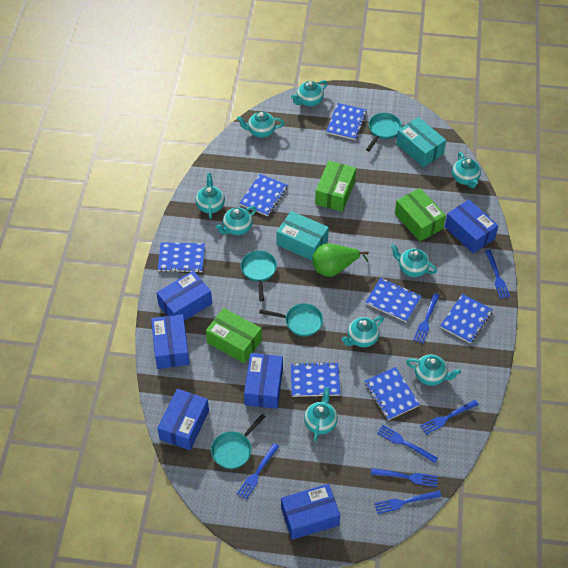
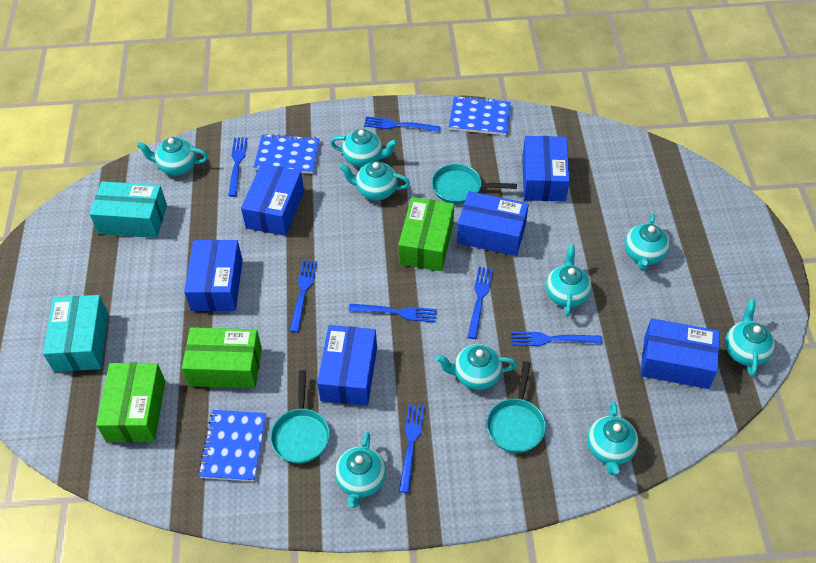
blue notebook: 7 -> 3
green pear: 1 -> 0
turquoise pan: 4 -> 3

